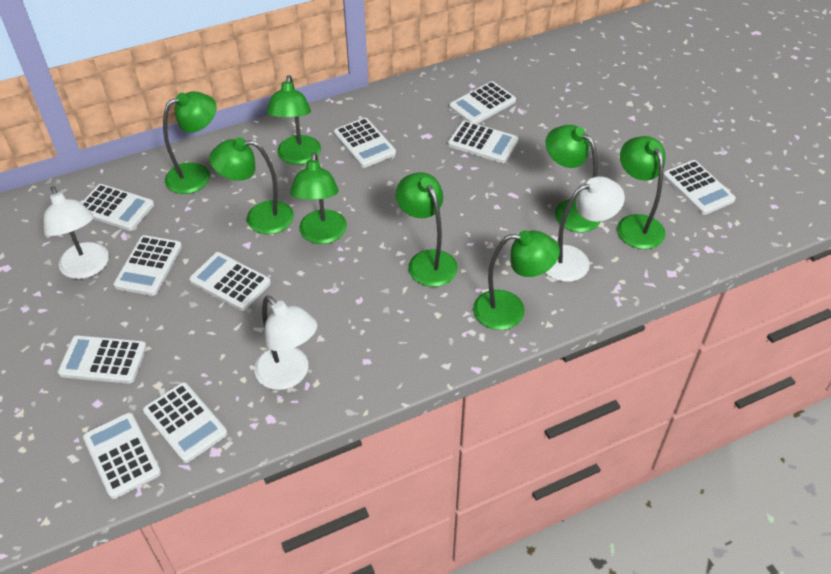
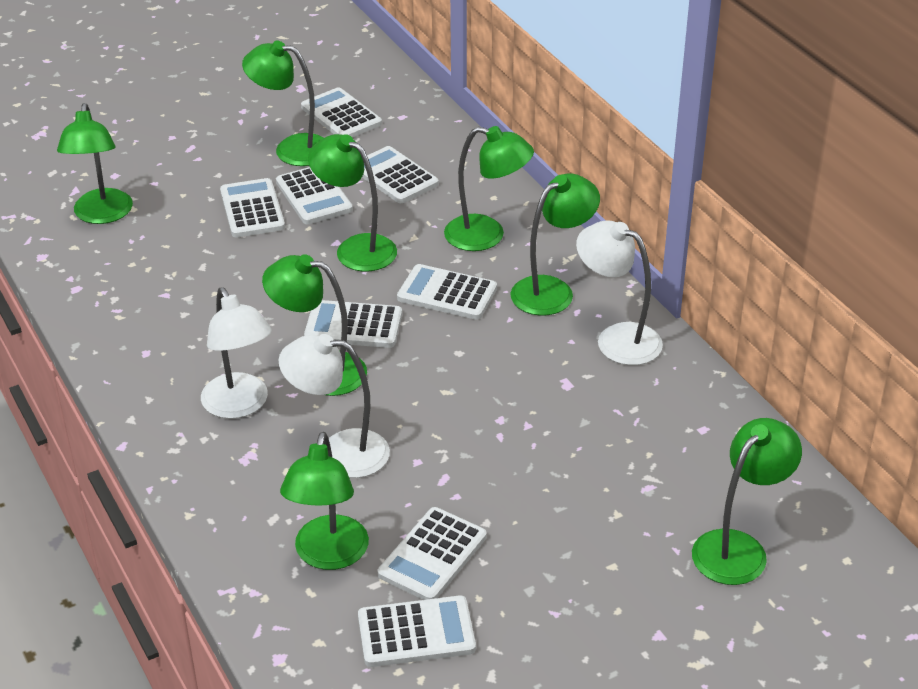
white calculator: 10 -> 8

